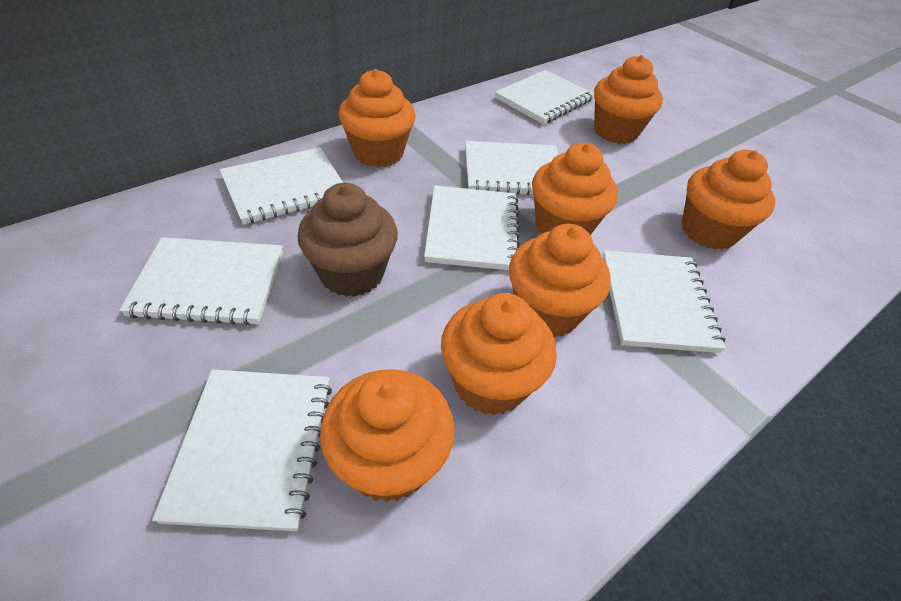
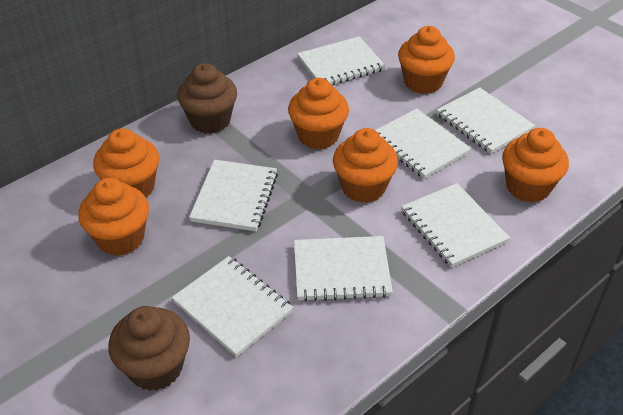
brown cupcake: 1 -> 2
orange cupcake: 7 -> 6

